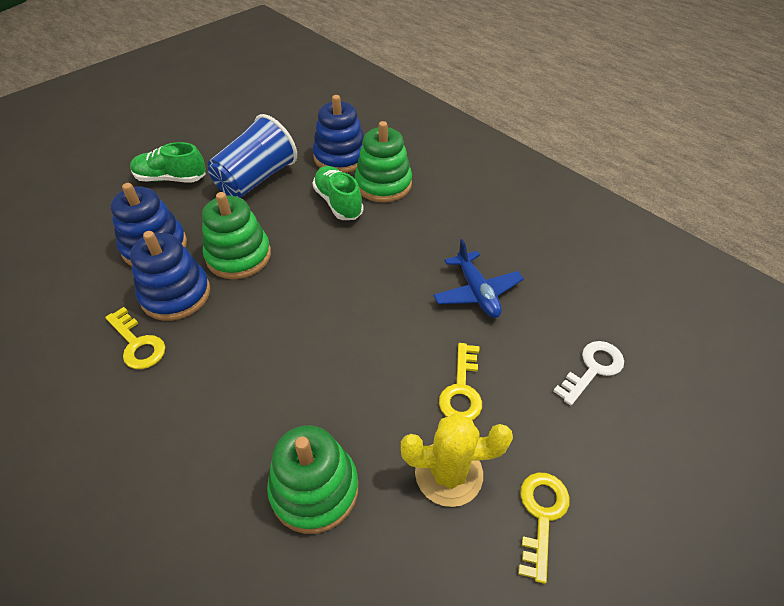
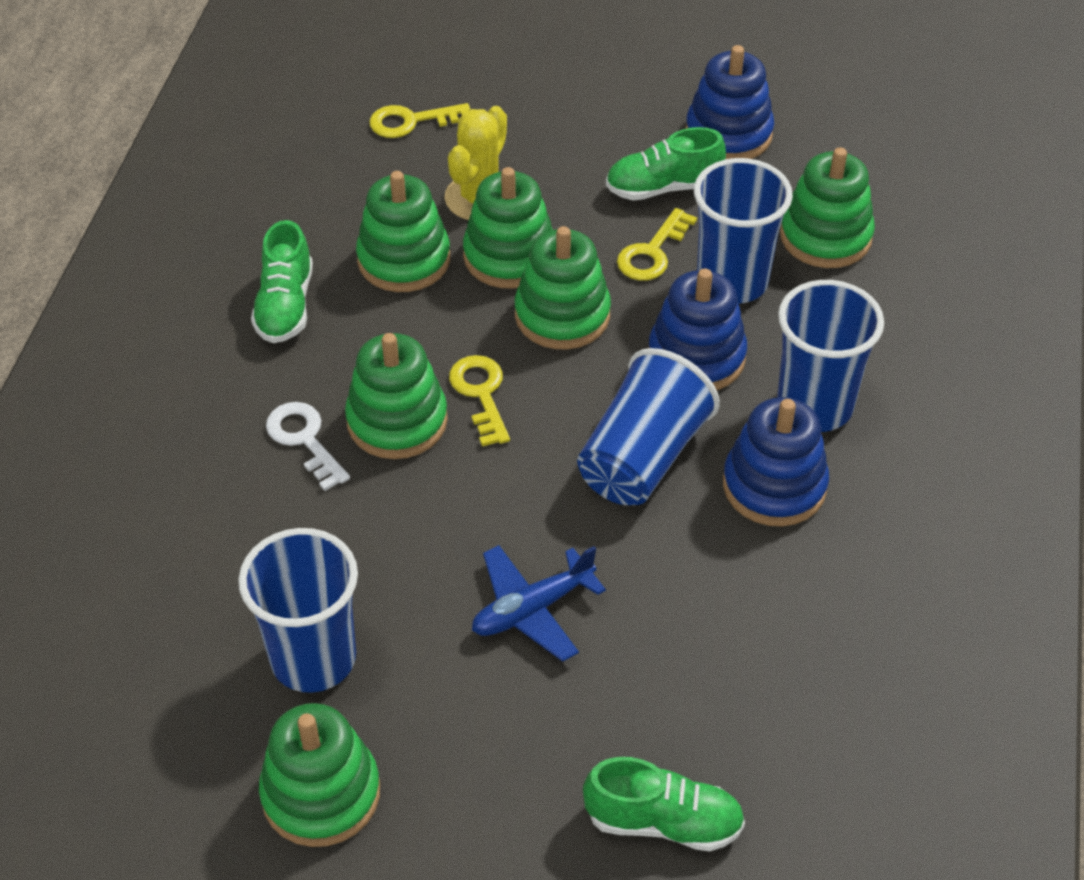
blue cup: 1 -> 4
green shoe: 2 -> 3
green stacking toy: 3 -> 6

